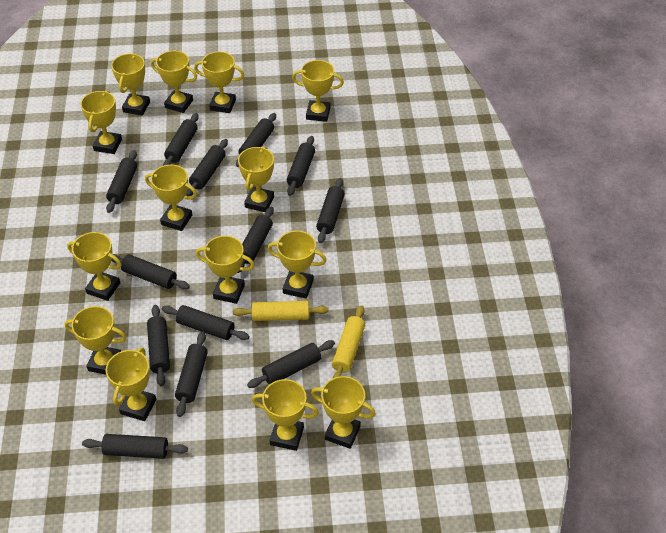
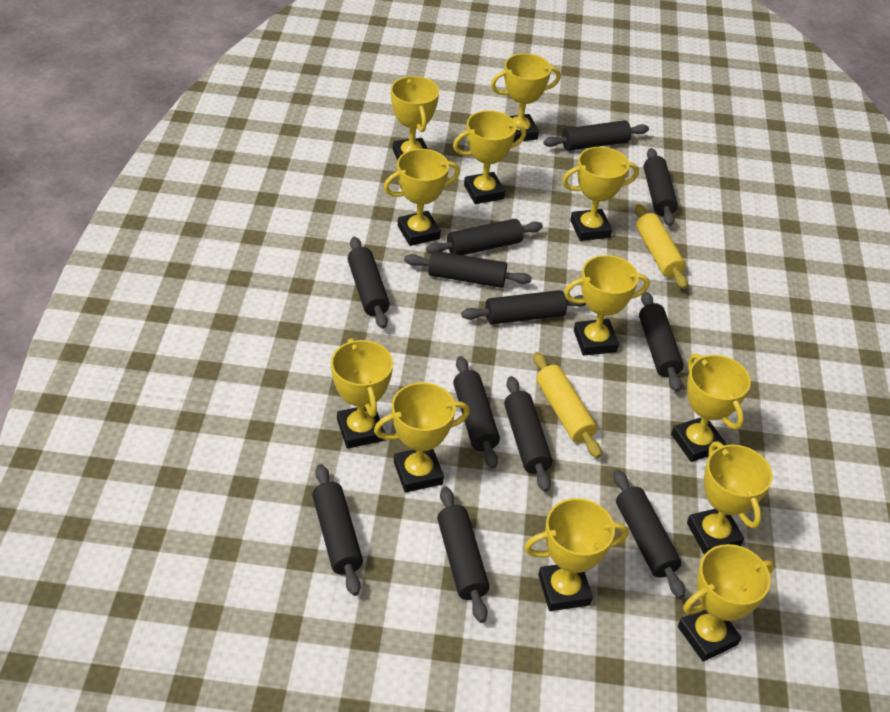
black rolling pin: 13 -> 12
yellow trophy: 14 -> 12

